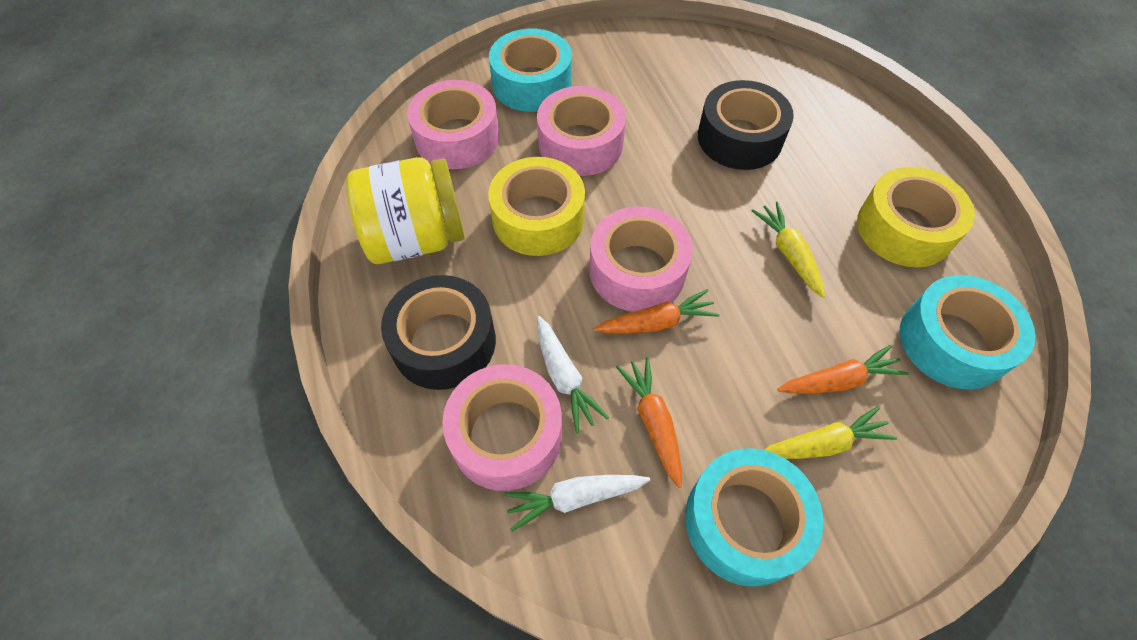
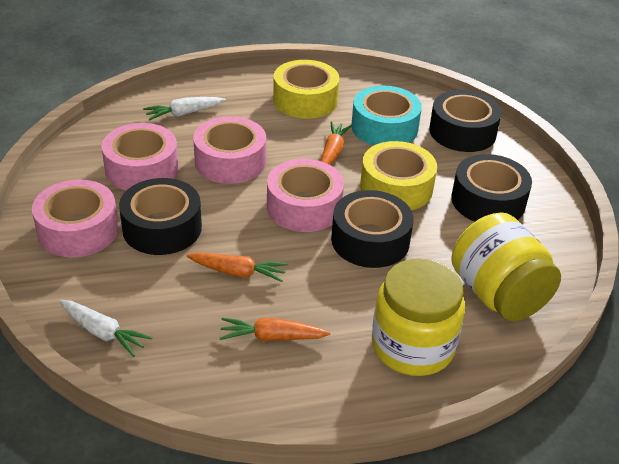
black tape: 2 -> 4
turquoise tape: 3 -> 1
yellow carrot: 2 -> 0
yellow jar: 1 -> 2

